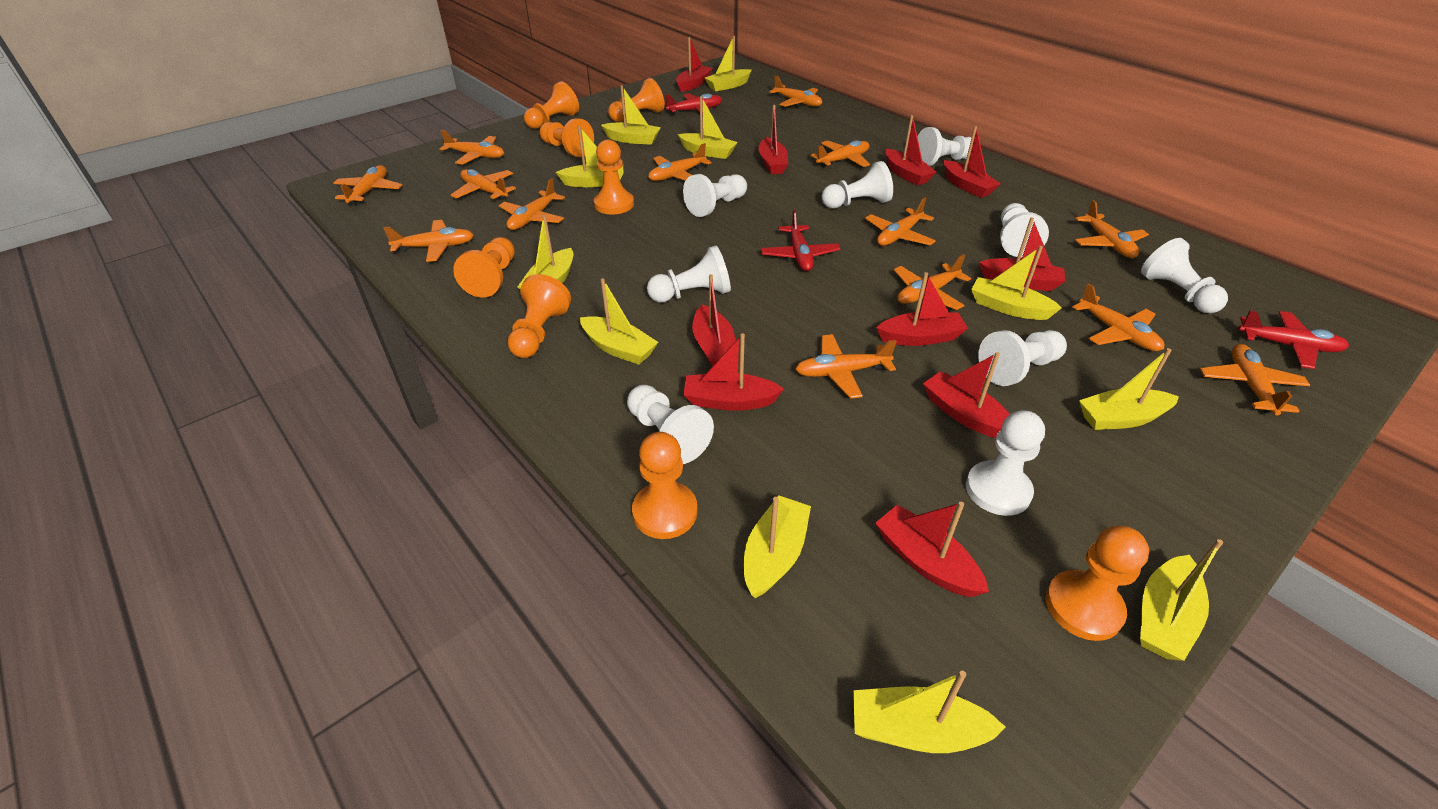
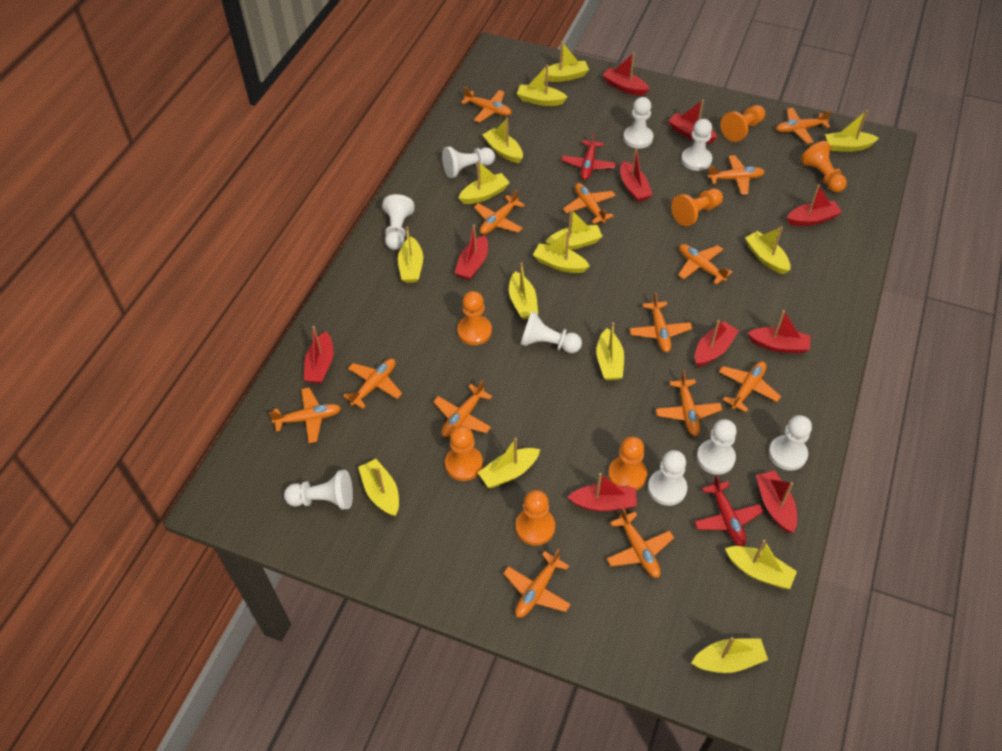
orange pawn: 8 -> 7
red plane: 3 -> 2
yellow boat: 11 -> 15

